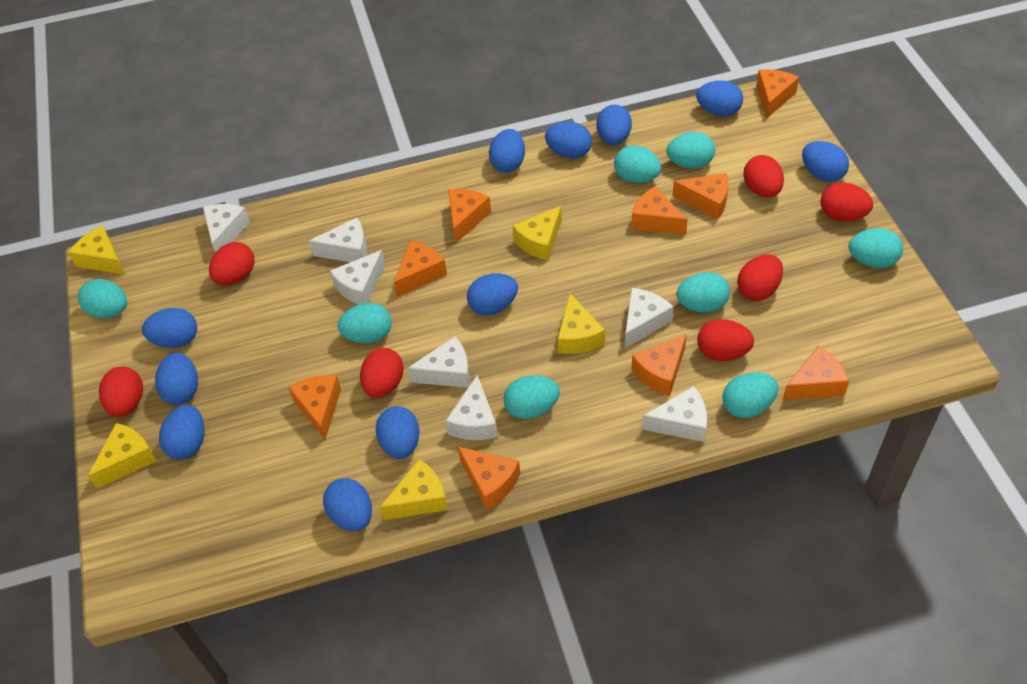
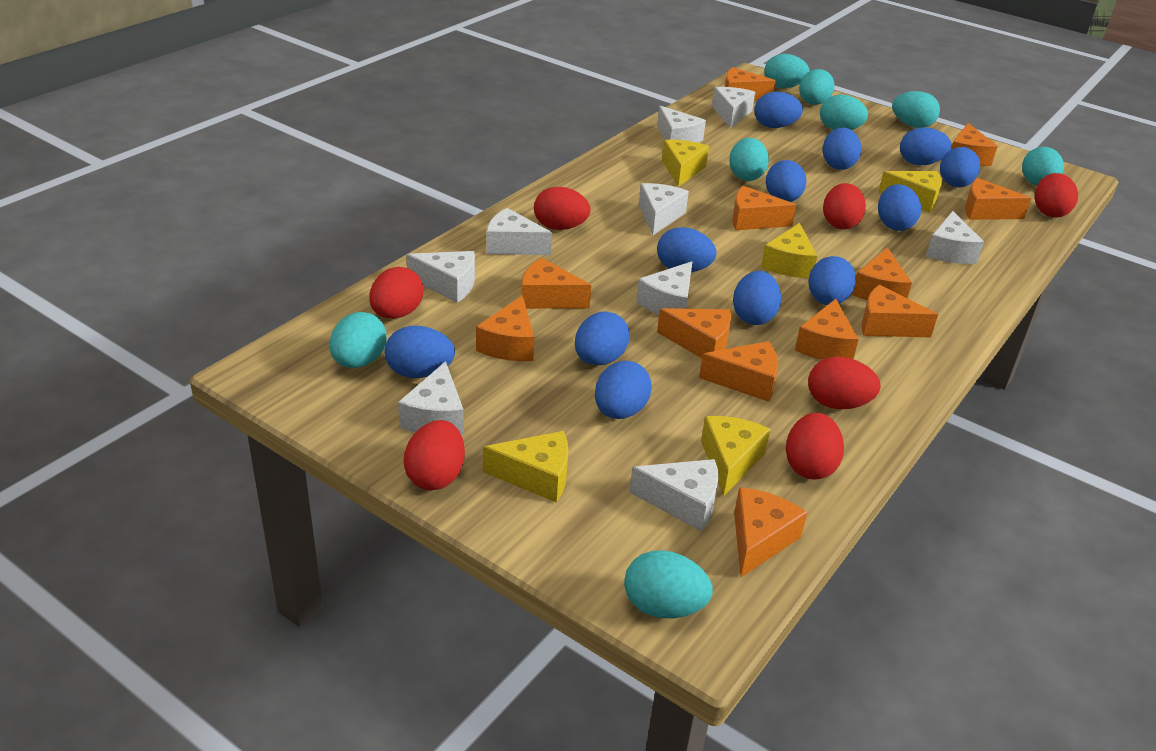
blue egg: 11 -> 12
orange cheese: 9 -> 12
white cheese: 7 -> 9

